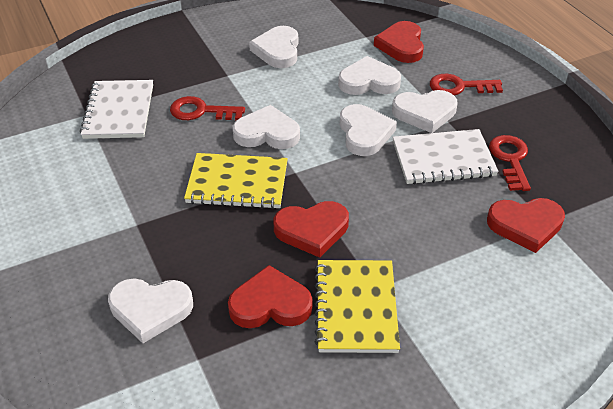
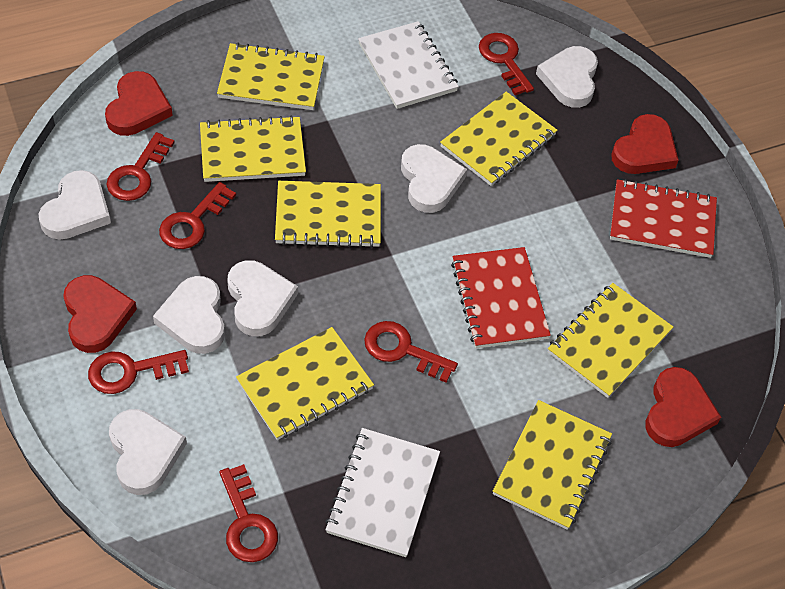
red key: 3 -> 6
red notebook: 0 -> 2
yellow notebook: 2 -> 7

